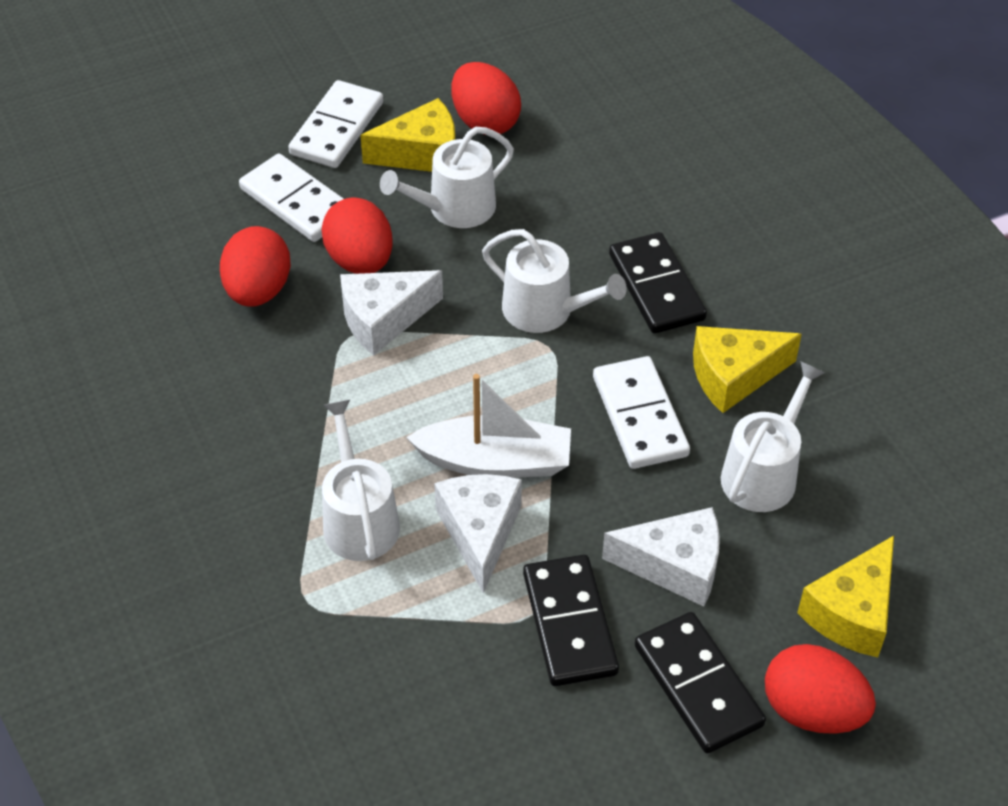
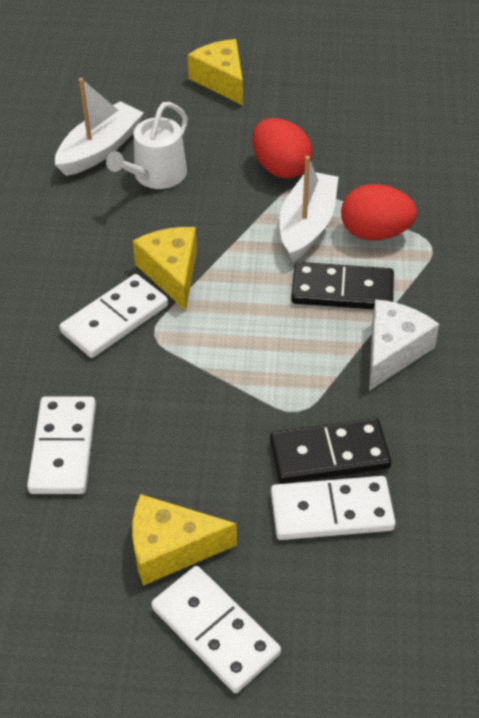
black domino: 3 -> 2
red egg: 4 -> 2
white boat: 1 -> 2
white cheese: 3 -> 1
white domino: 3 -> 4
white watering can: 4 -> 1

